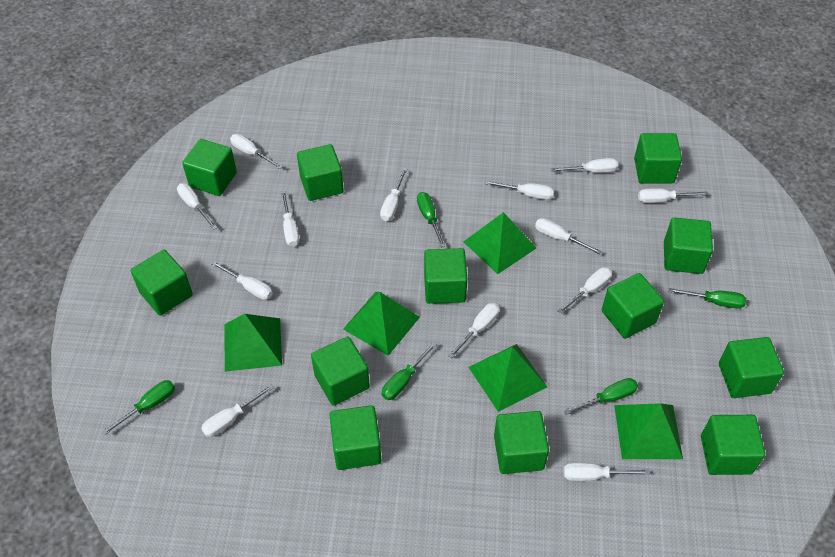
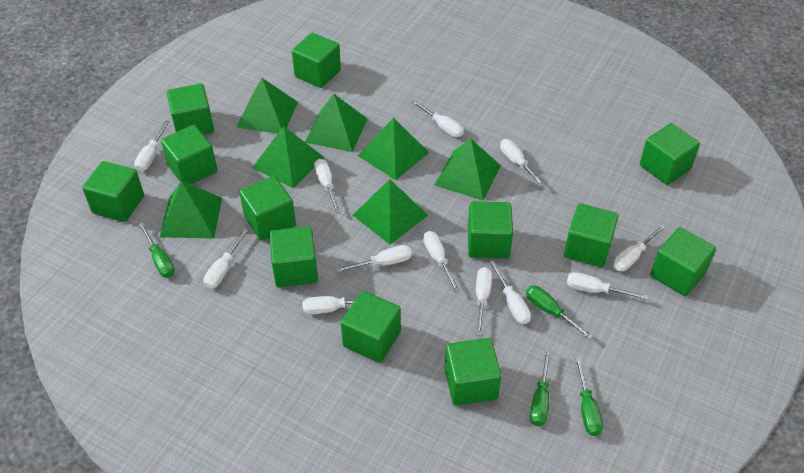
green pyramid: 5 -> 7
green screwdriver: 5 -> 4
white screwdriver: 13 -> 12

